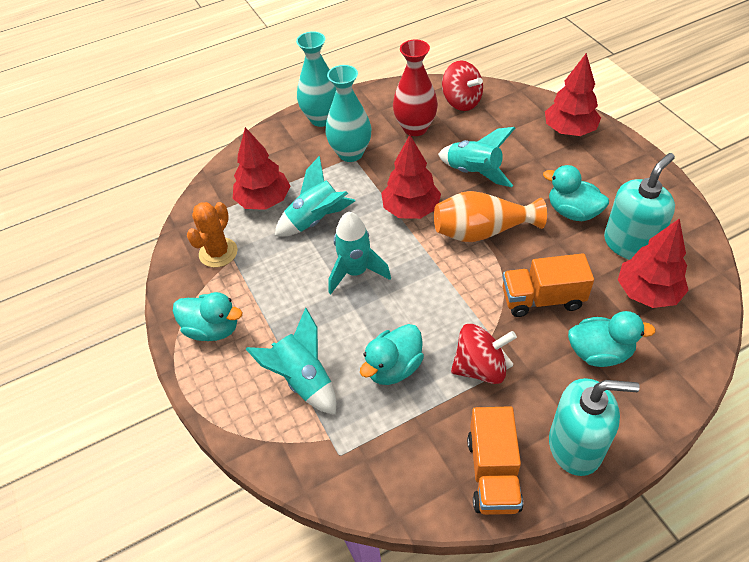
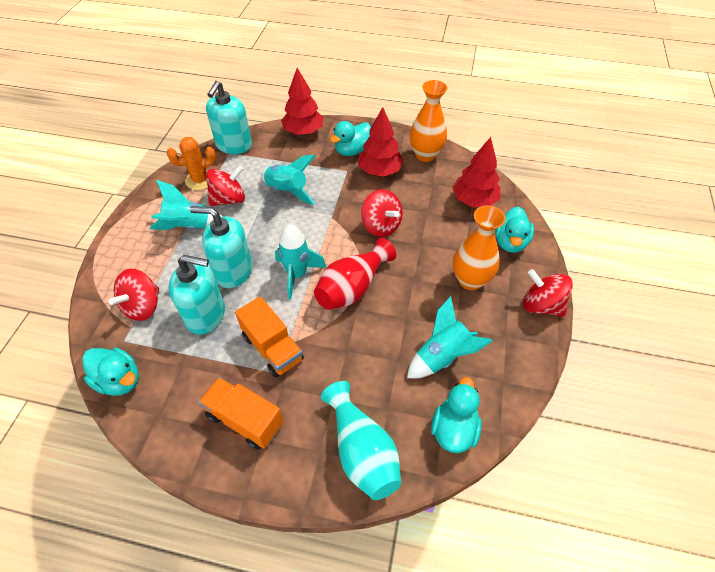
orange vase: 1 -> 2
red spinning top: 2 -> 4
red tree: 4 -> 3
turquoise soap dispenser: 2 -> 3
turquoise vase: 2 -> 1

